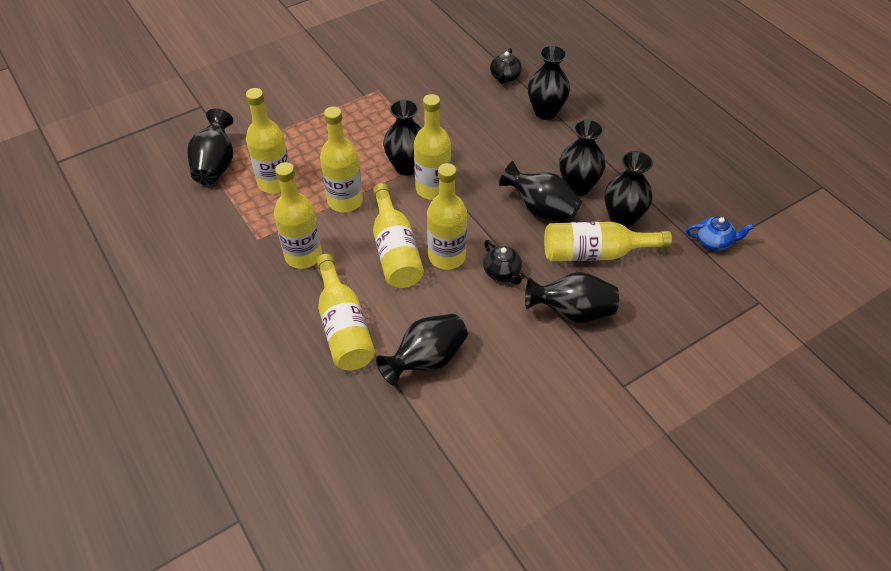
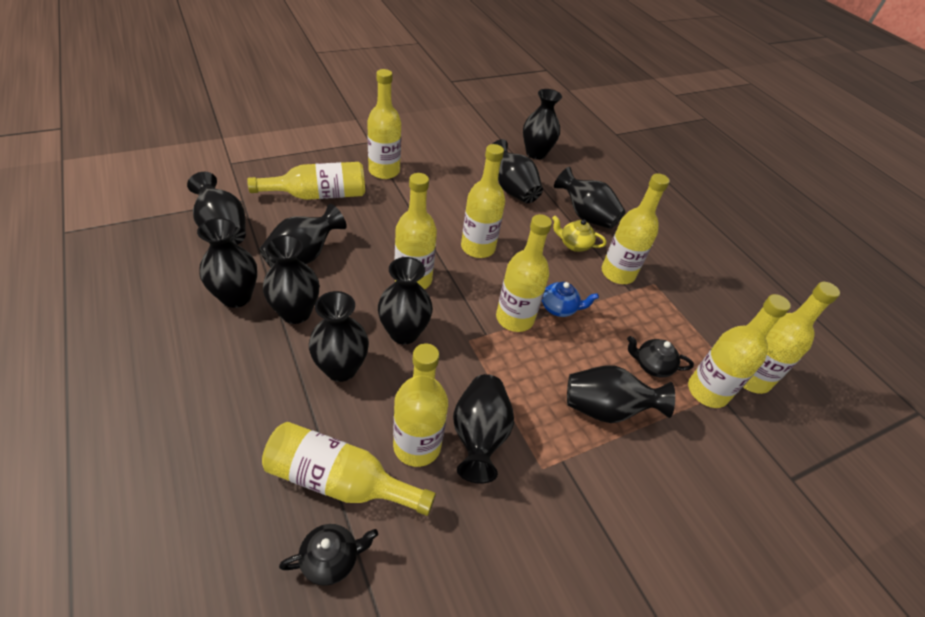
black vase: 8 -> 11
yellow bottle: 8 -> 10
yellow teapot: 0 -> 1

